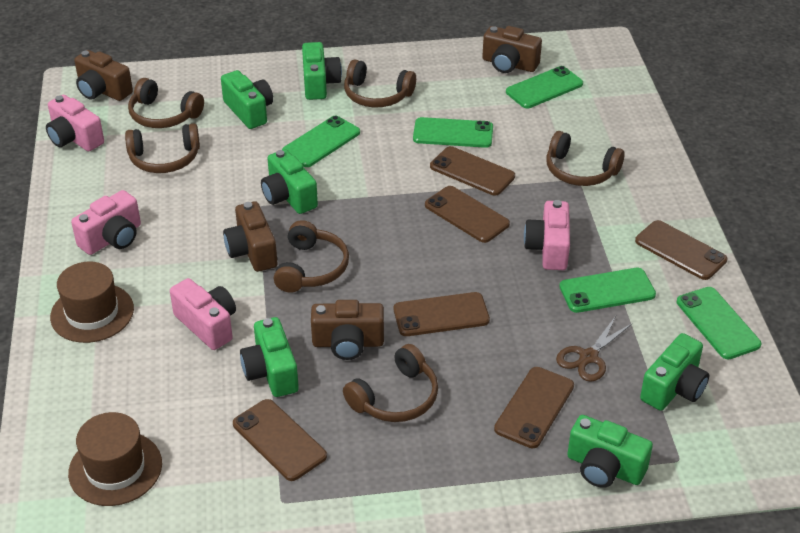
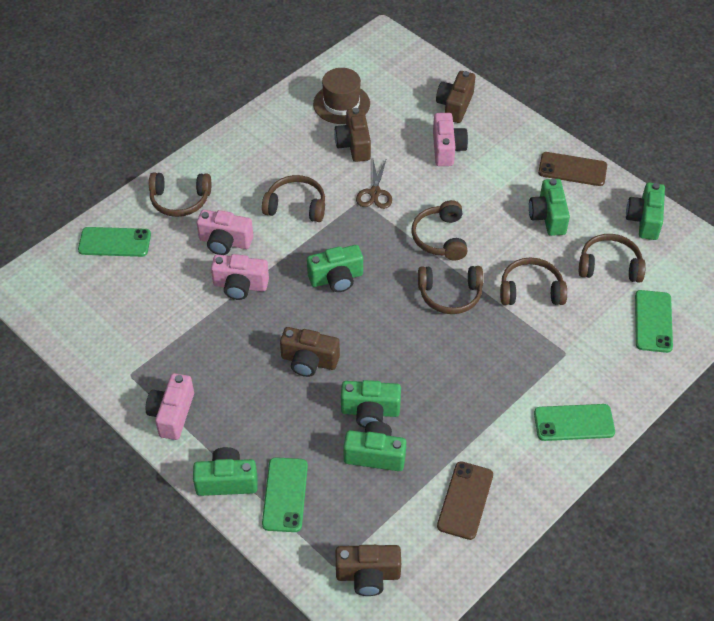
brown hat: 2 -> 1
brown phone: 6 -> 2
green phone: 5 -> 4

